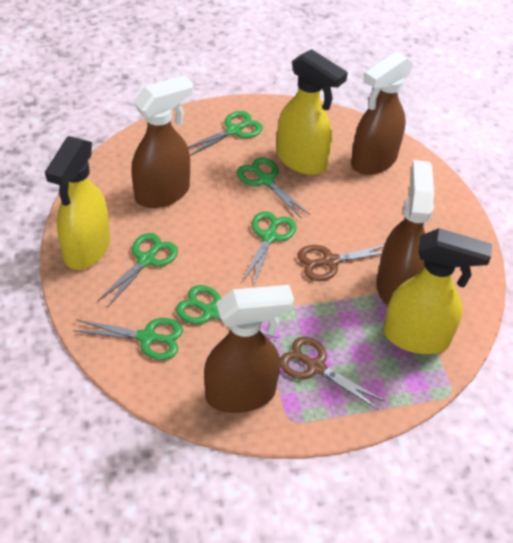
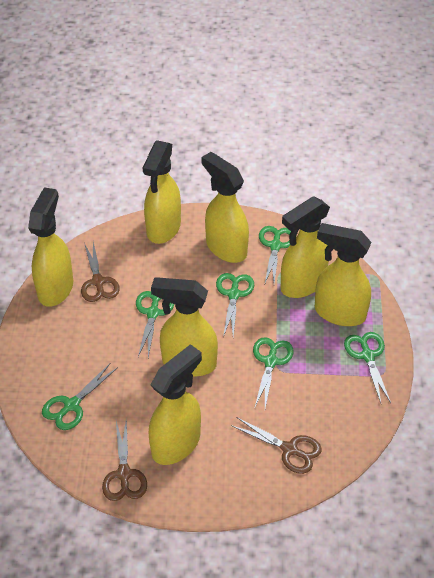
brown scissors: 2 -> 3
brown spray bottle: 4 -> 0
yellow spray bottle: 3 -> 7

